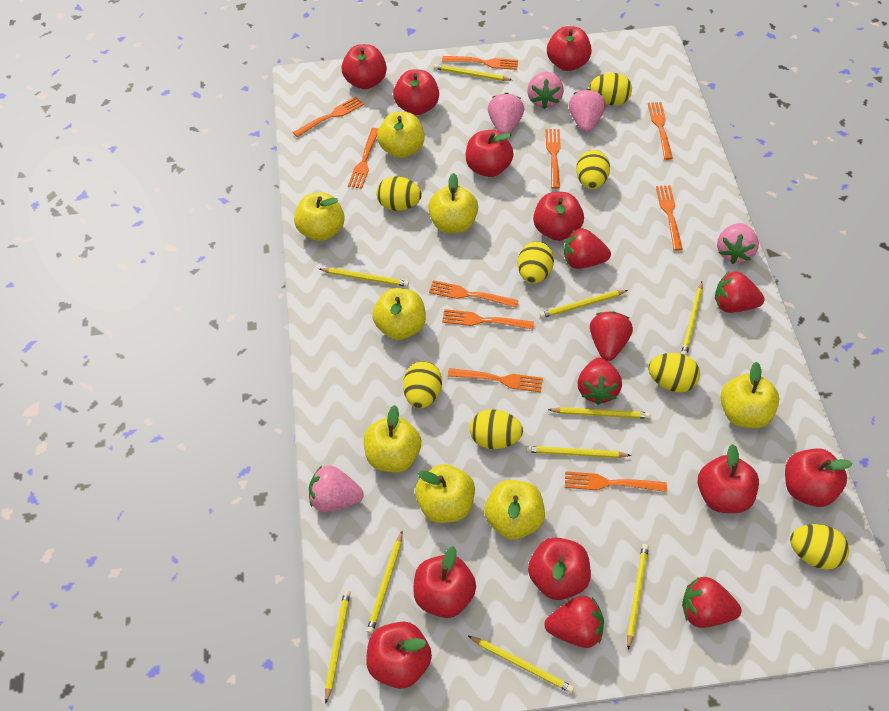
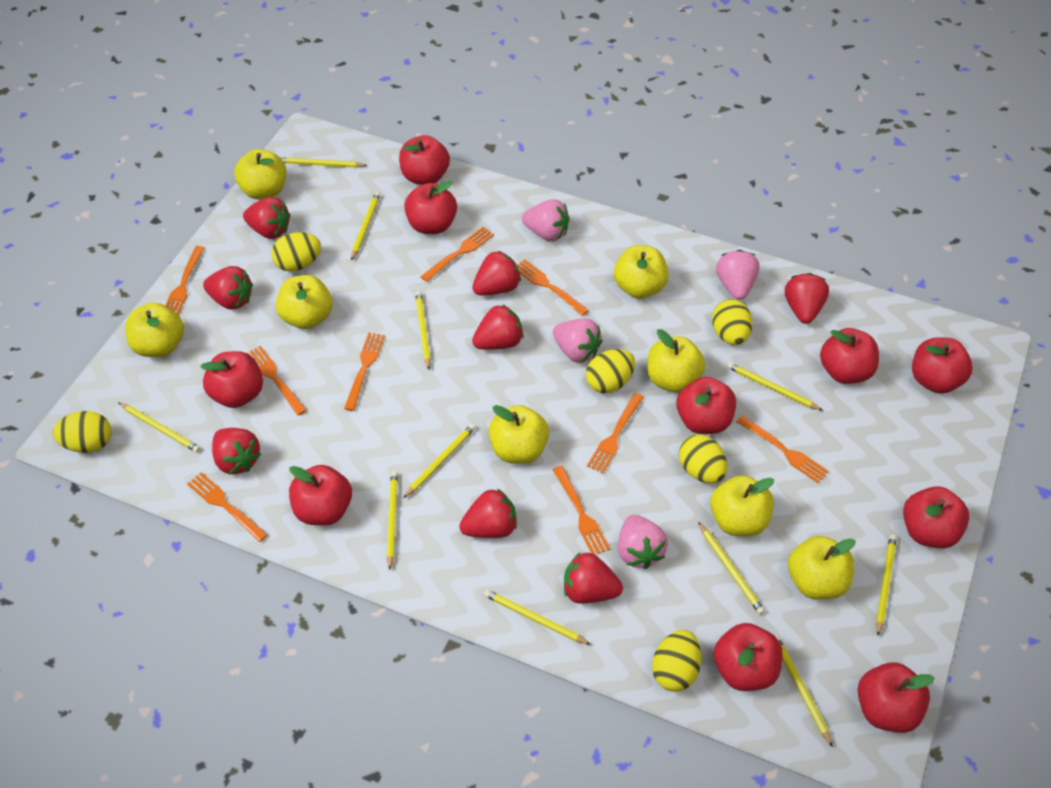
orange fork: 10 -> 9
pink strawberry: 5 -> 4
red strawberry: 6 -> 8
yellow egg: 8 -> 6
yellow pencil: 10 -> 11

